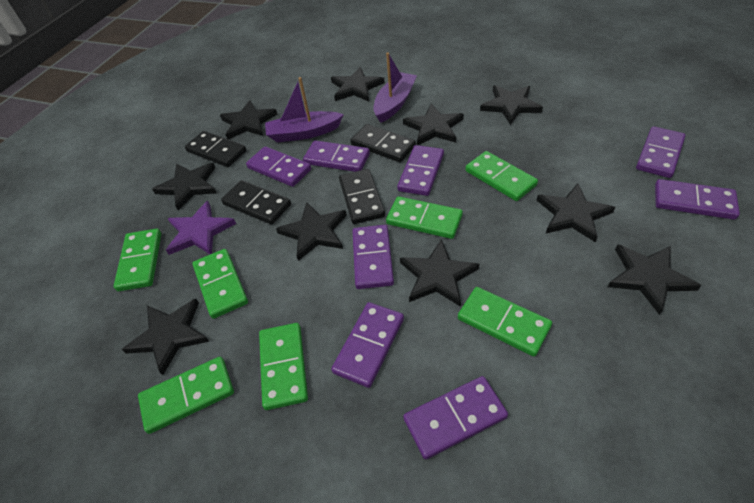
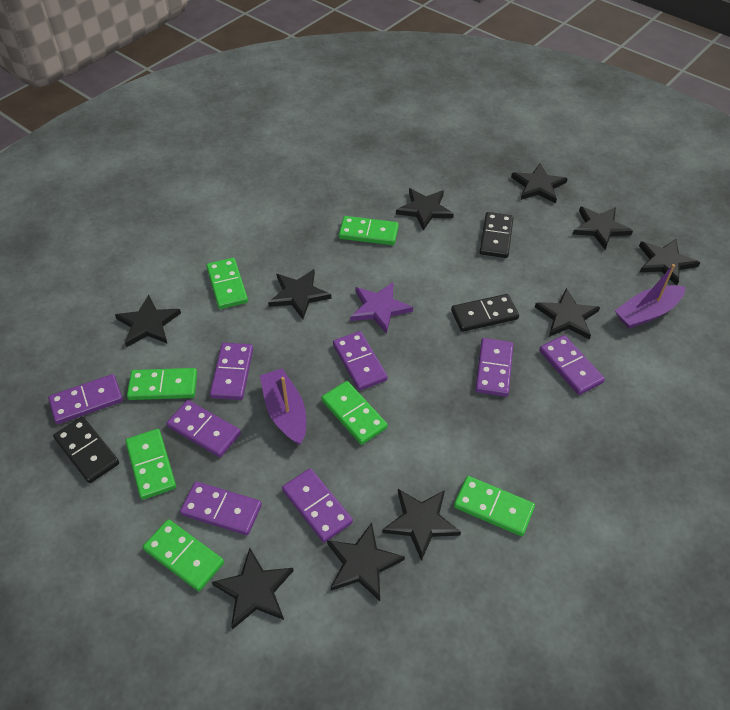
black domino: 4 -> 3

